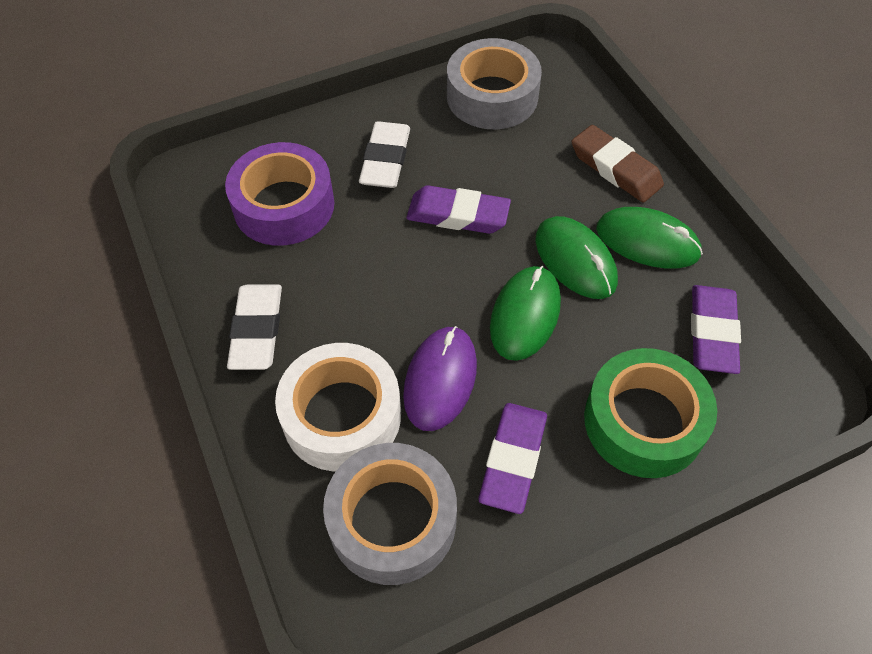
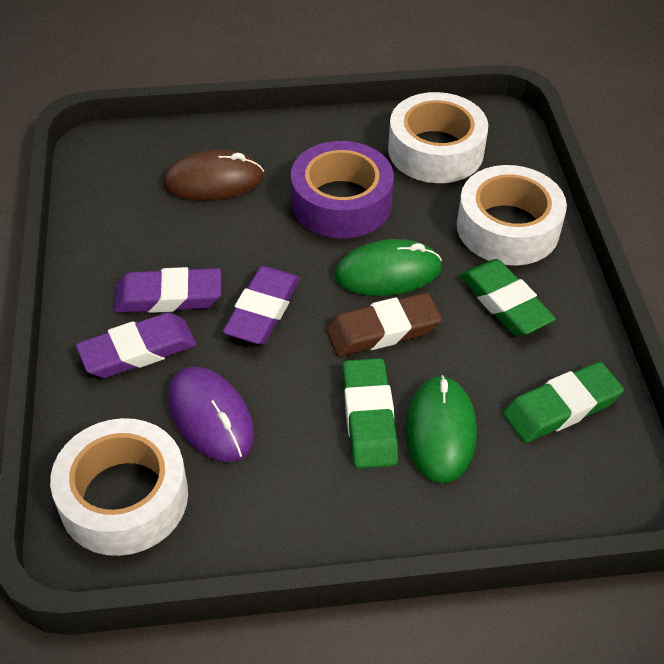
brown mouse: 0 -> 1
green eraser: 0 -> 3
green mouse: 3 -> 2
green tape: 1 -> 0
grey tape: 2 -> 0
white eraser: 2 -> 0
white tape: 1 -> 3

